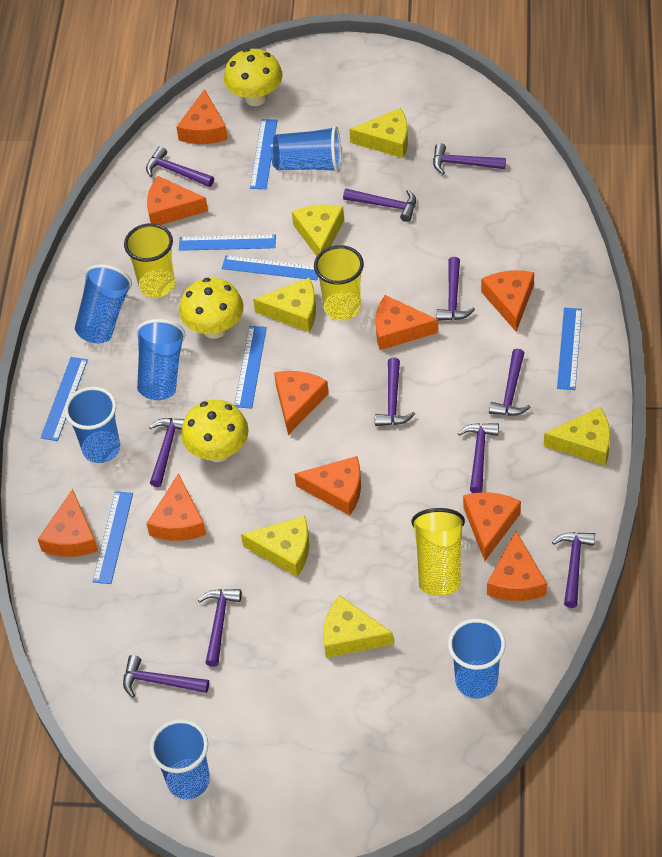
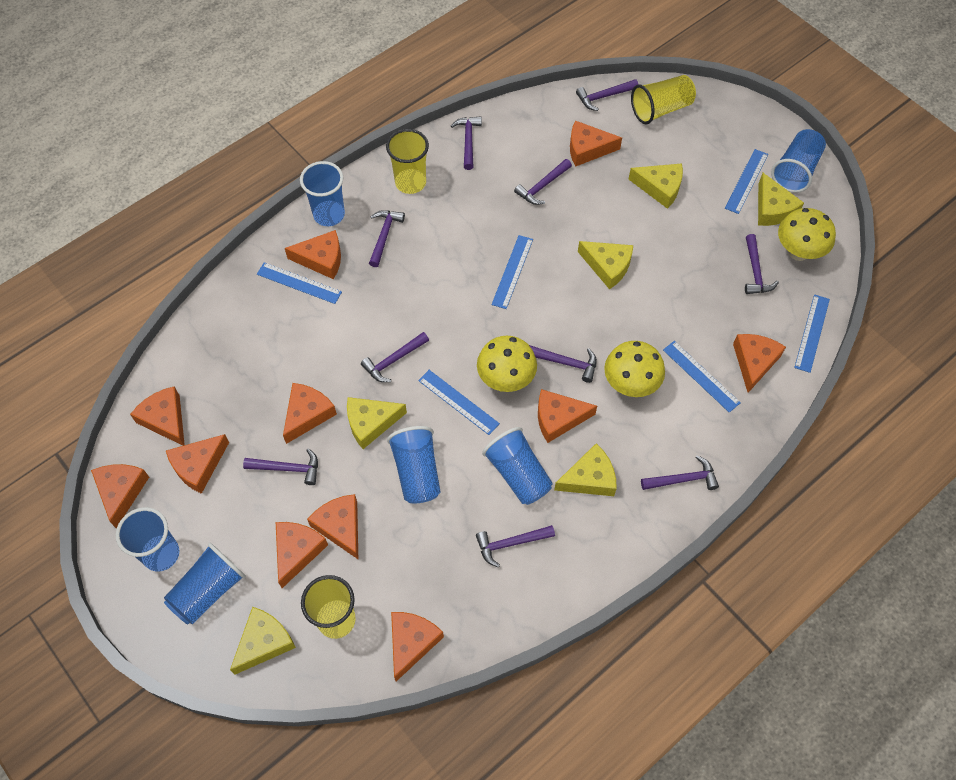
blue ruler: 7 -> 6
orange cheese: 10 -> 11
purple hammer: 11 -> 10

